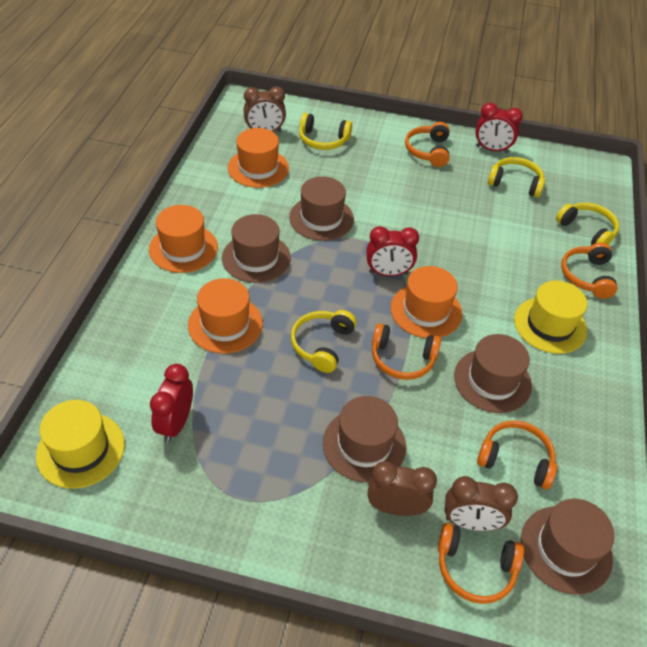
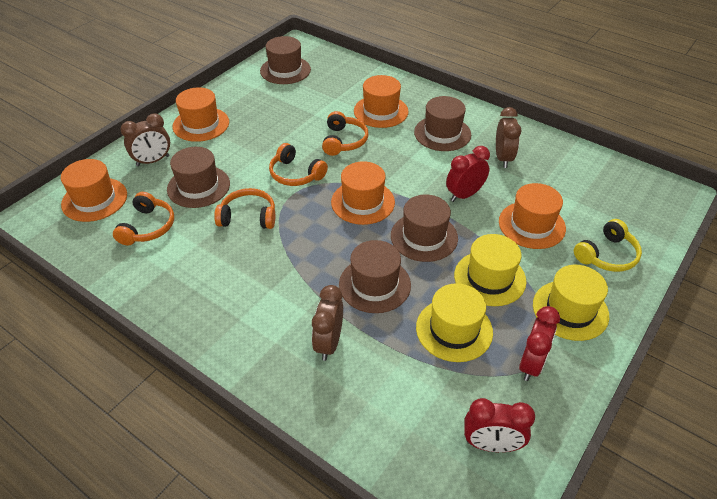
orange hat: 4 -> 5
orange headphones: 5 -> 4
yellow hat: 2 -> 3
yellow headphones: 4 -> 1

